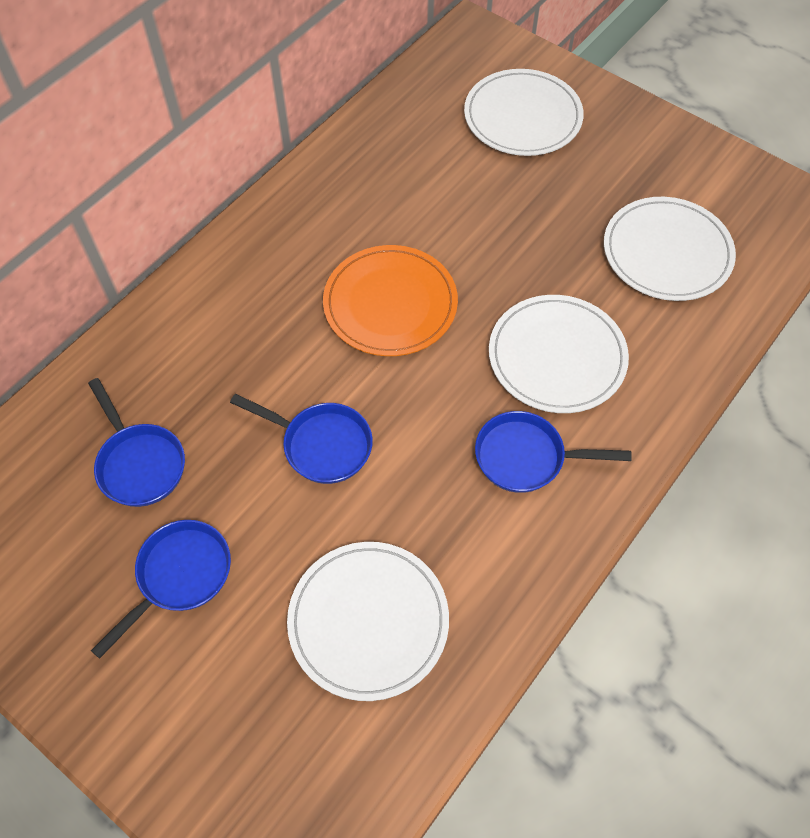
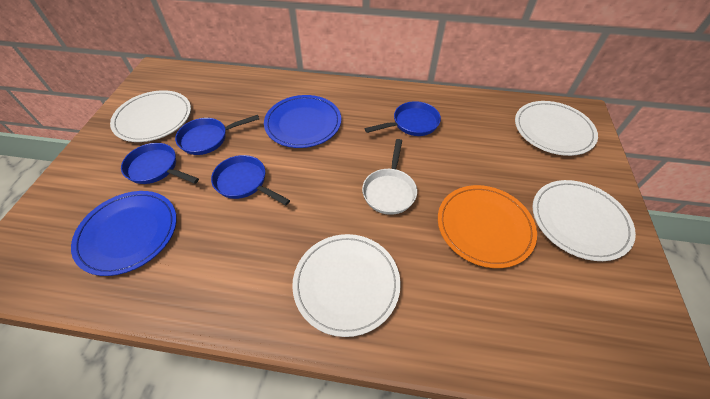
blue plate: 0 -> 2
white pan: 0 -> 1

